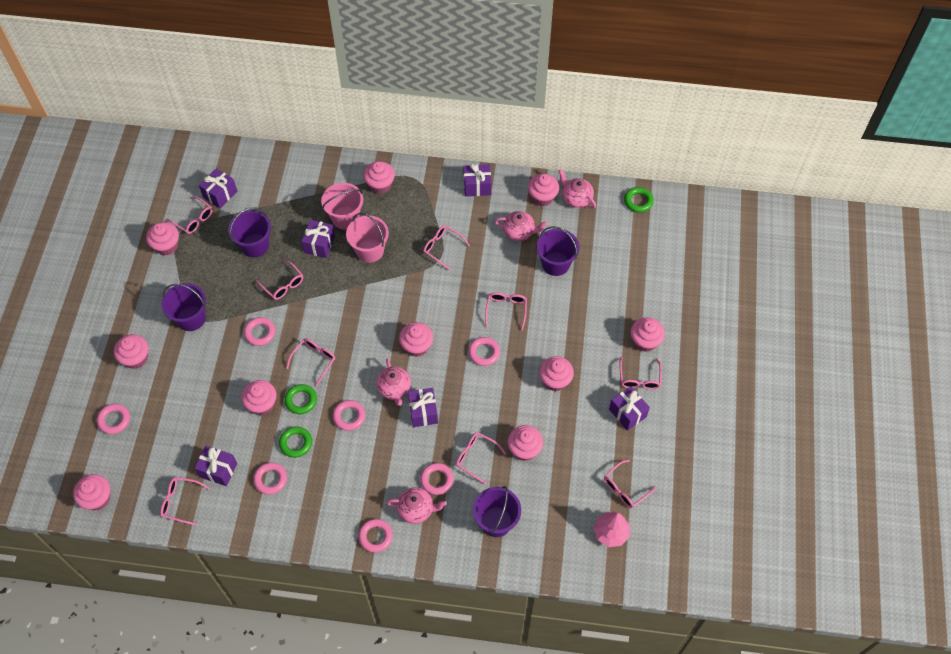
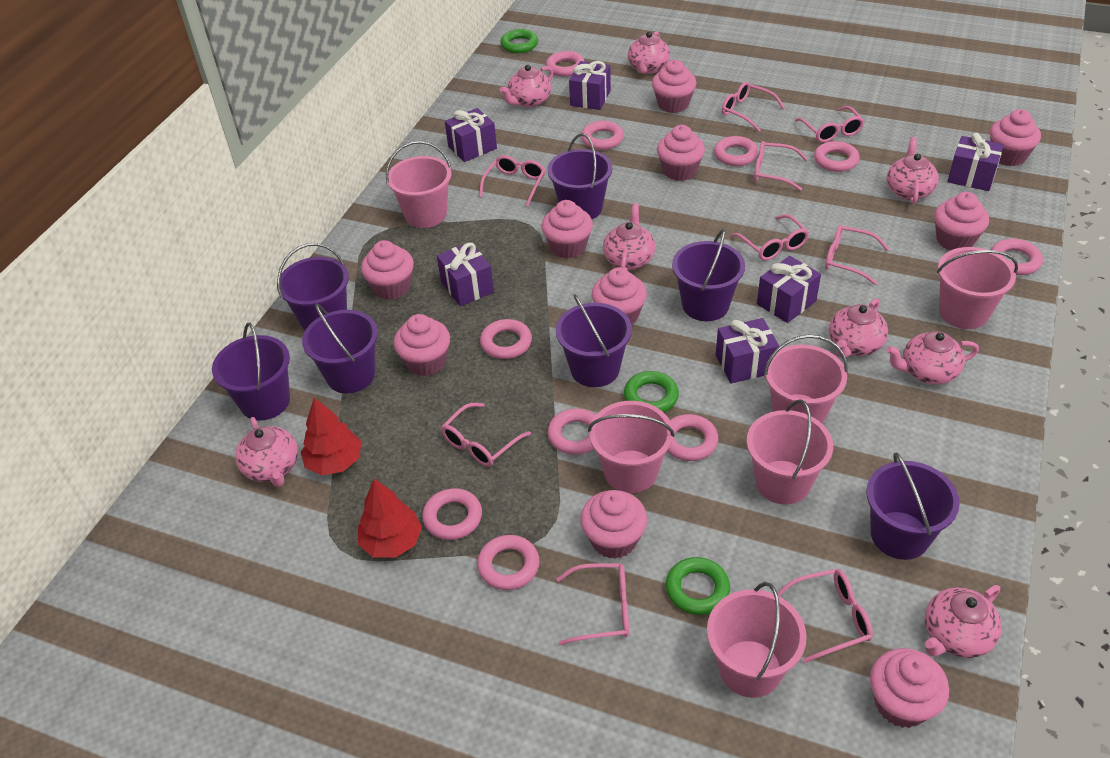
pink bucket: 2 -> 6
pink ring: 7 -> 10
pink teapot: 4 -> 8
pink tree: 1 -> 0
purple bucket: 4 -> 7
red tree: 0 -> 2

